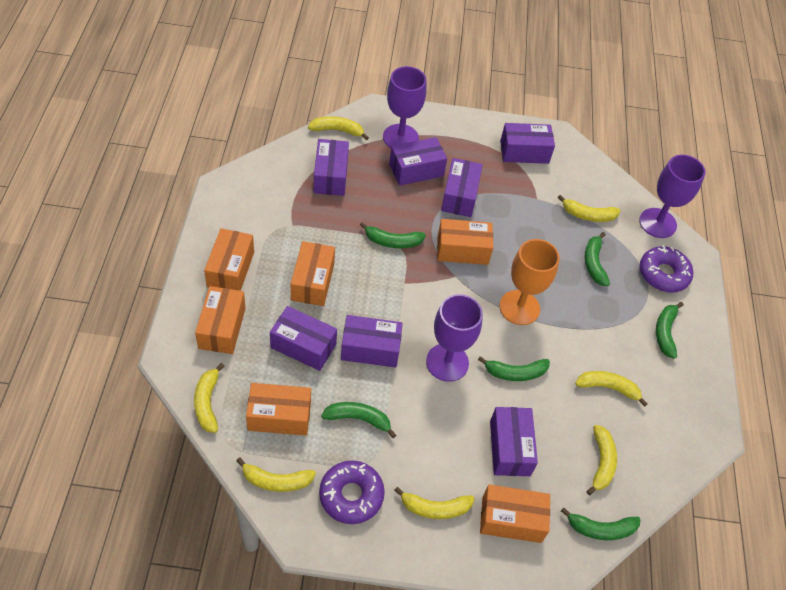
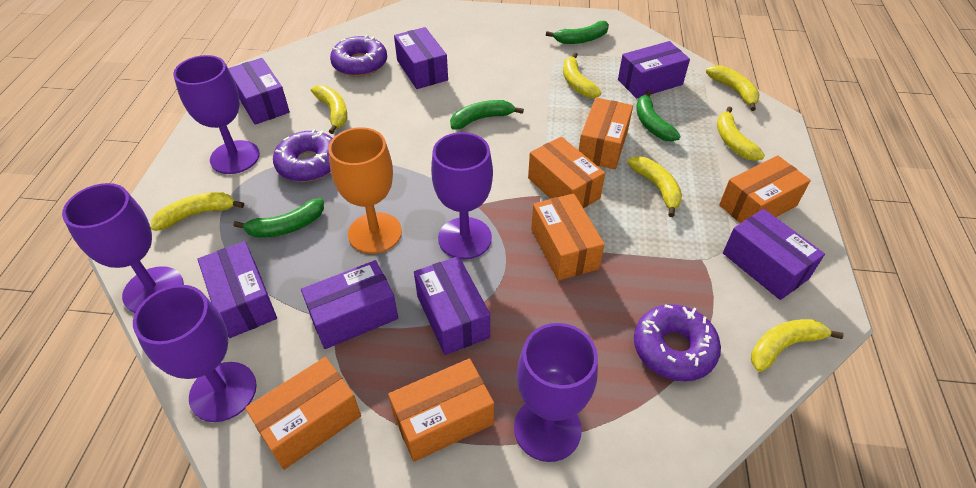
green banana: 6 -> 4
purple donut: 2 -> 3
purple goblet: 3 -> 5

